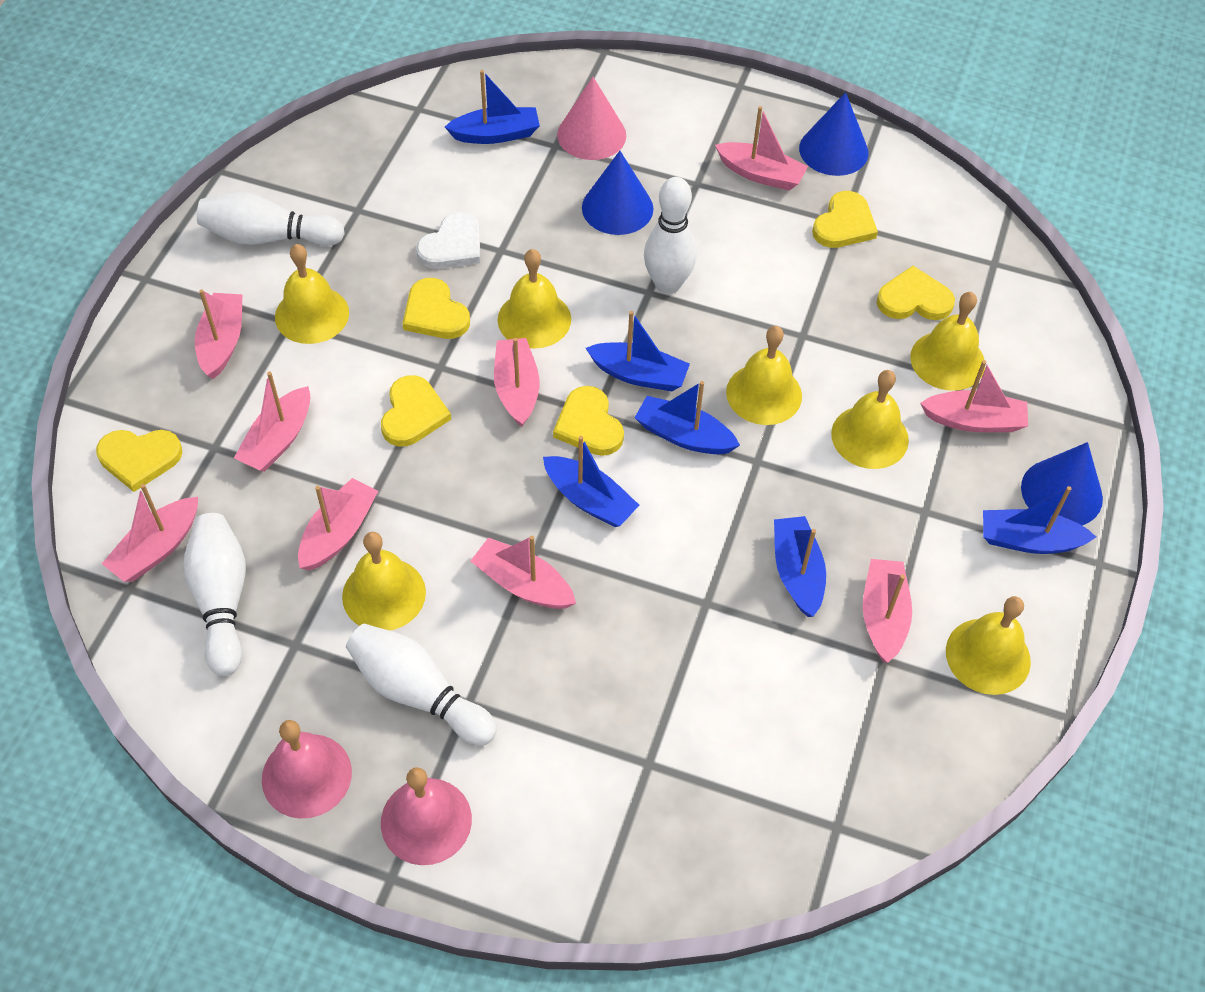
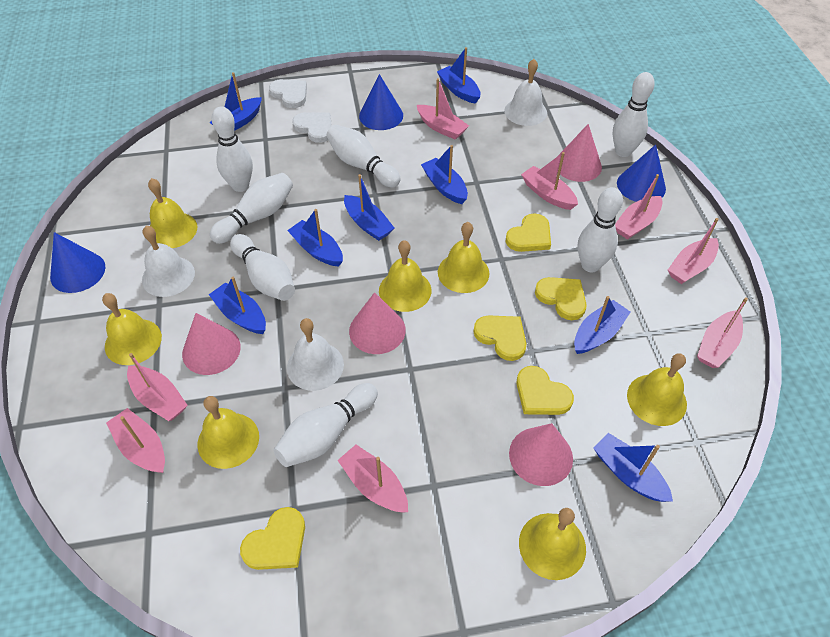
blue boat: 6 -> 8
pink bell: 2 -> 0
pink boat: 9 -> 8
pink cone: 1 -> 4
white bell: 0 -> 3
white bowling pin: 4 -> 7
white heart: 1 -> 2
yellow heart: 6 -> 5

